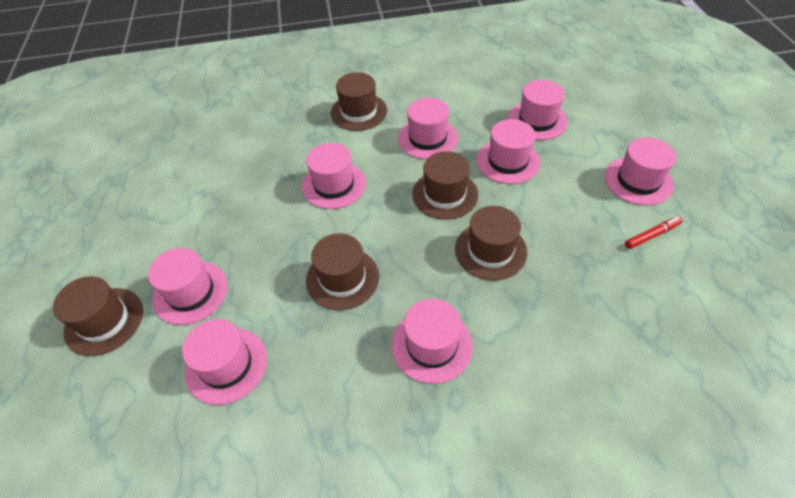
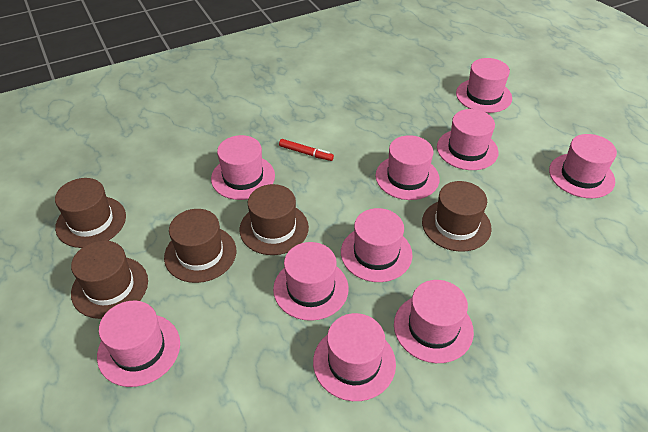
pink hat: 8 -> 10

